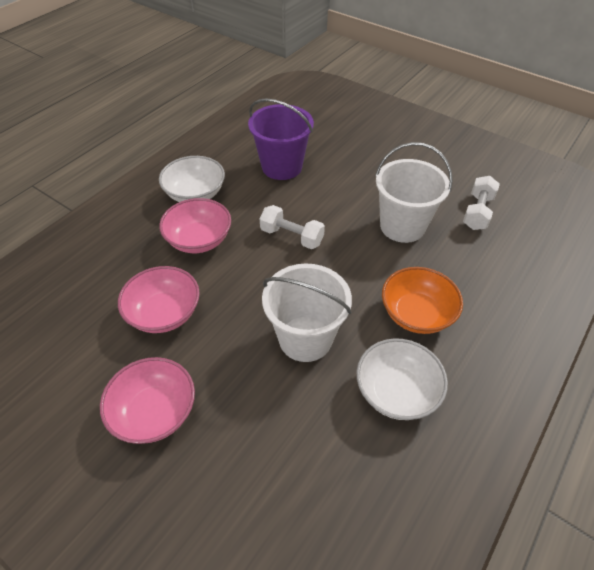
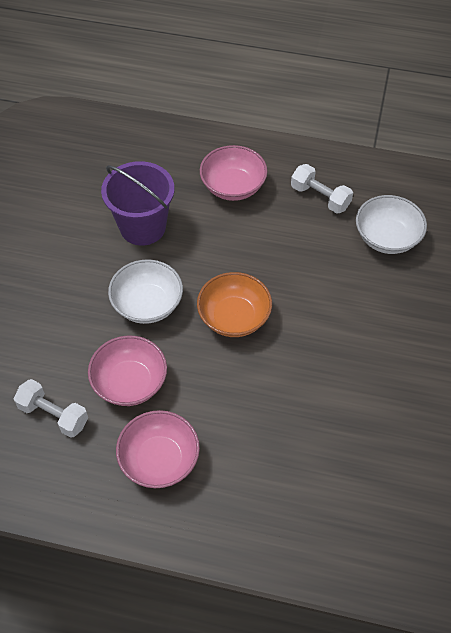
white bucket: 2 -> 0

